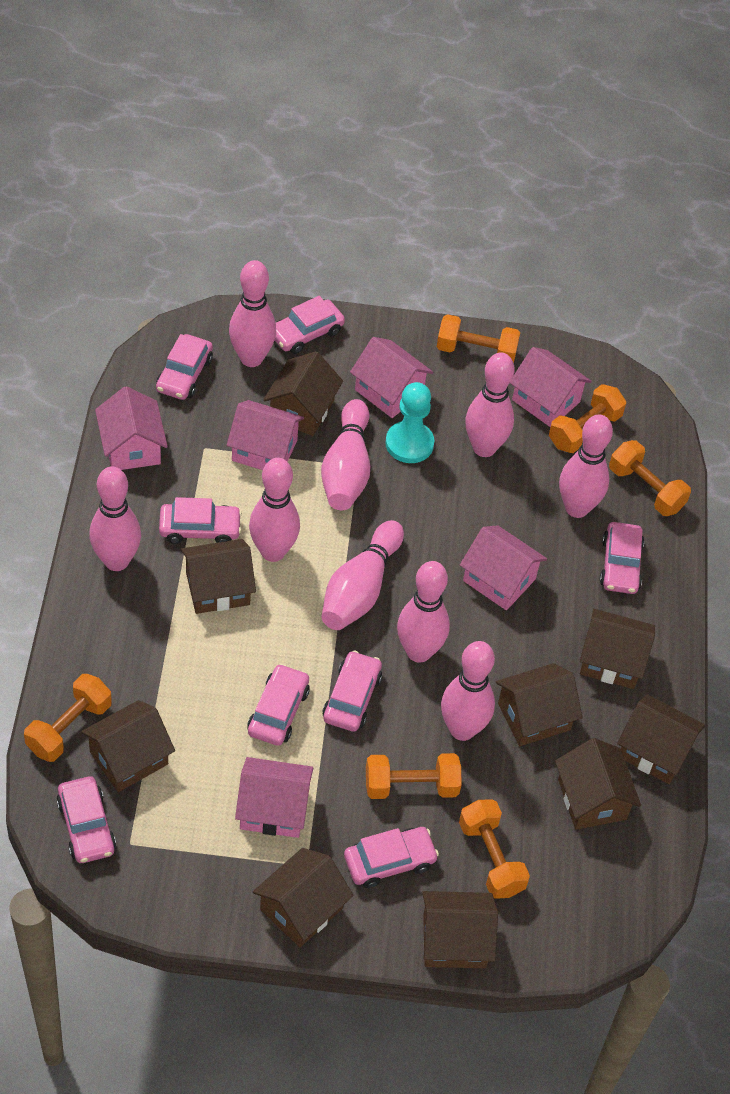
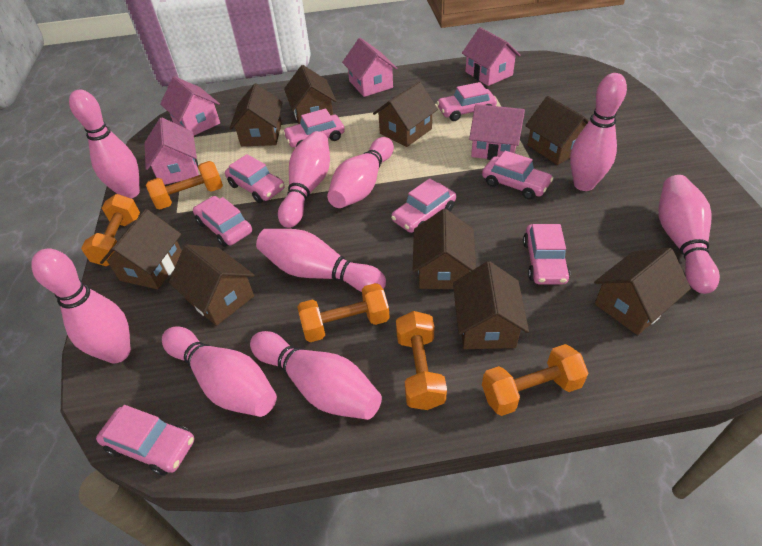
orange dumbbell: 6 -> 5
pink house: 6 -> 5
turquoise pawn: 1 -> 0

